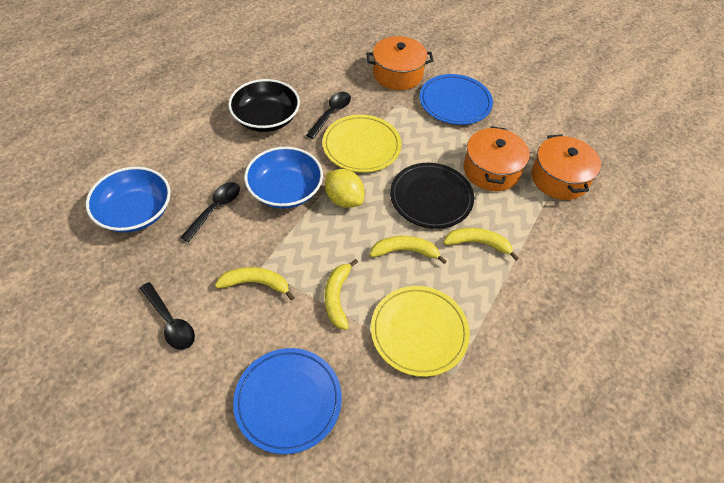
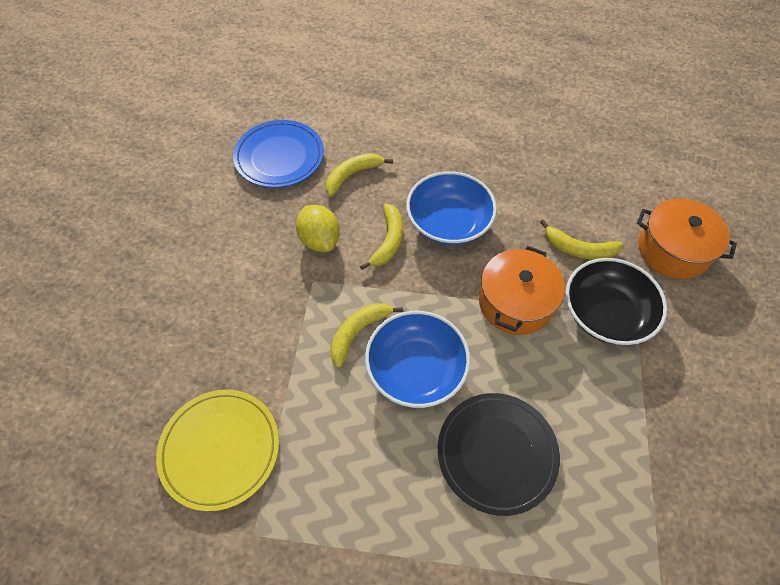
black spoon: 3 -> 0
blue plate: 2 -> 1
orange pot: 3 -> 2
yellow plate: 2 -> 1

